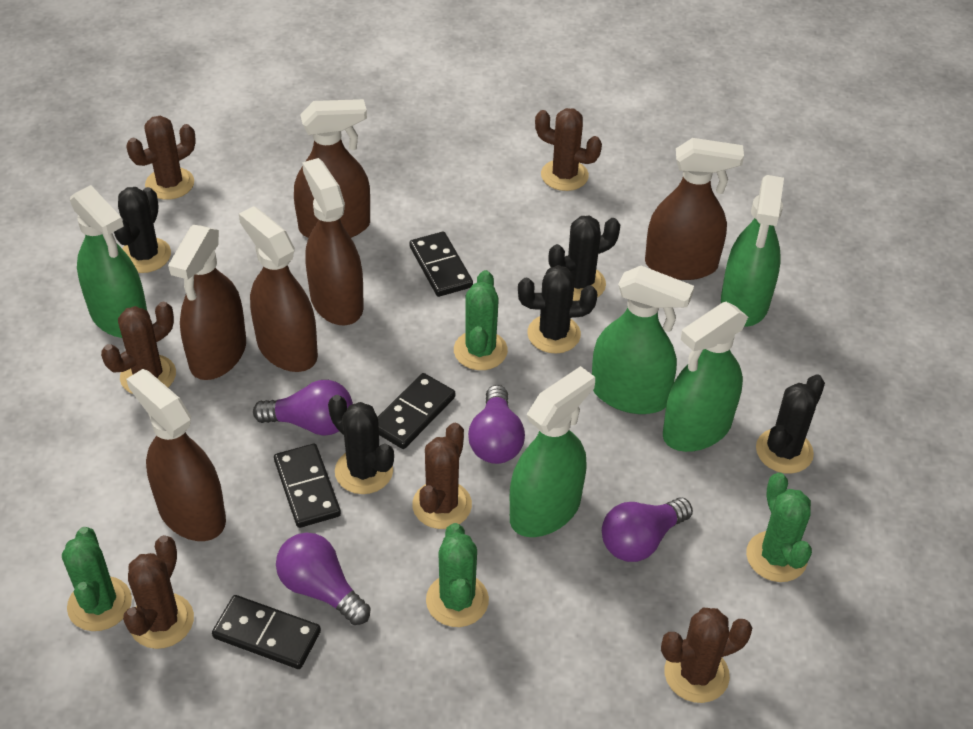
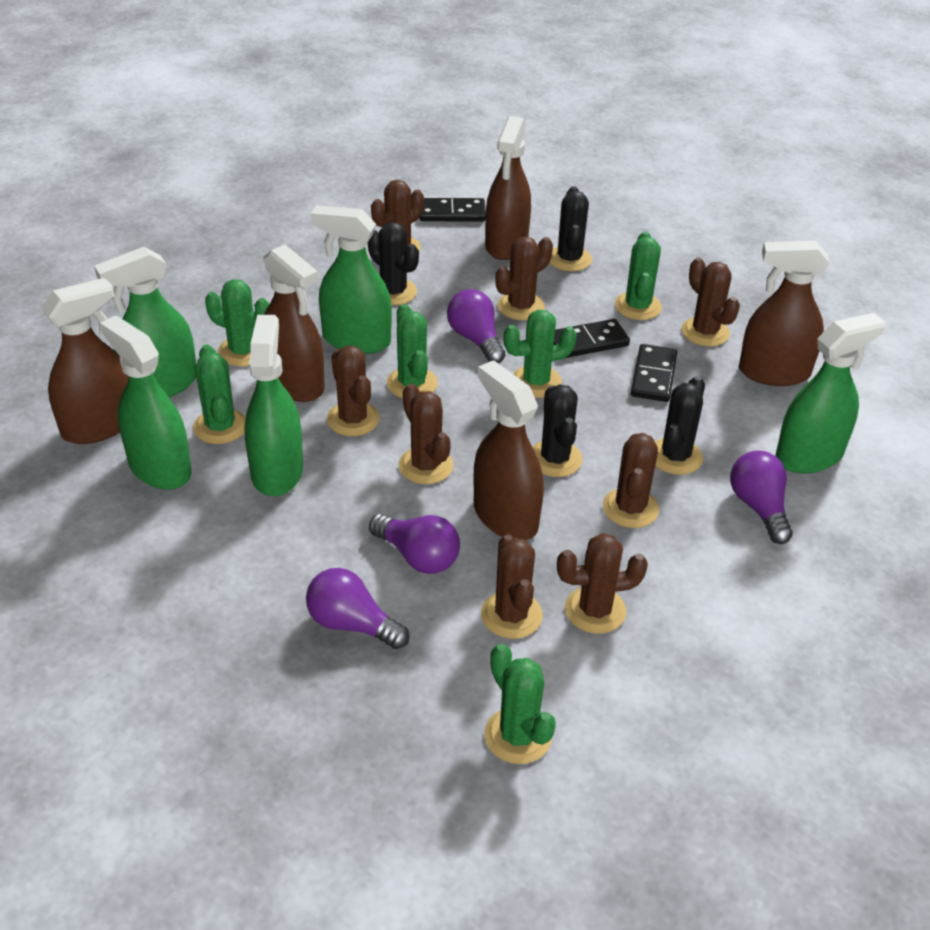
black cactus: 5 -> 4
black domino: 4 -> 3
brown cactus: 6 -> 8
brown spray bottle: 6 -> 5
green cactus: 4 -> 6

